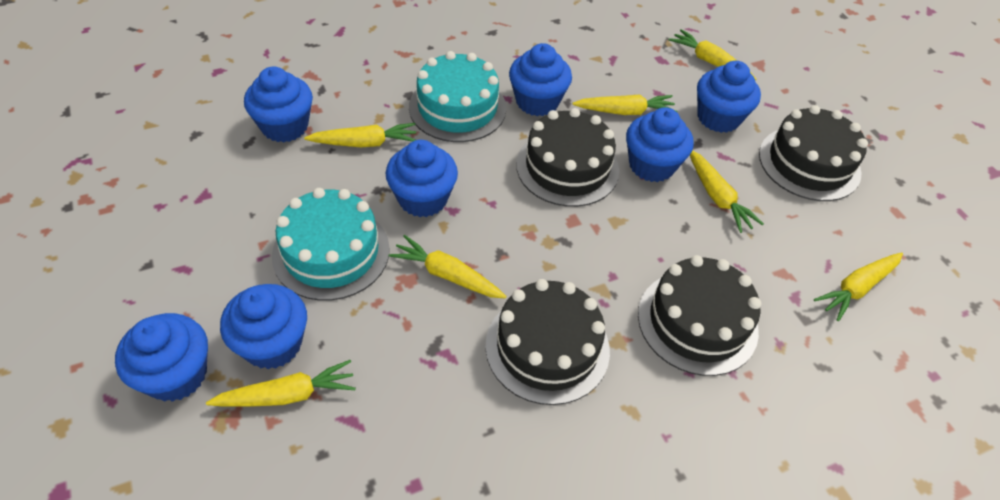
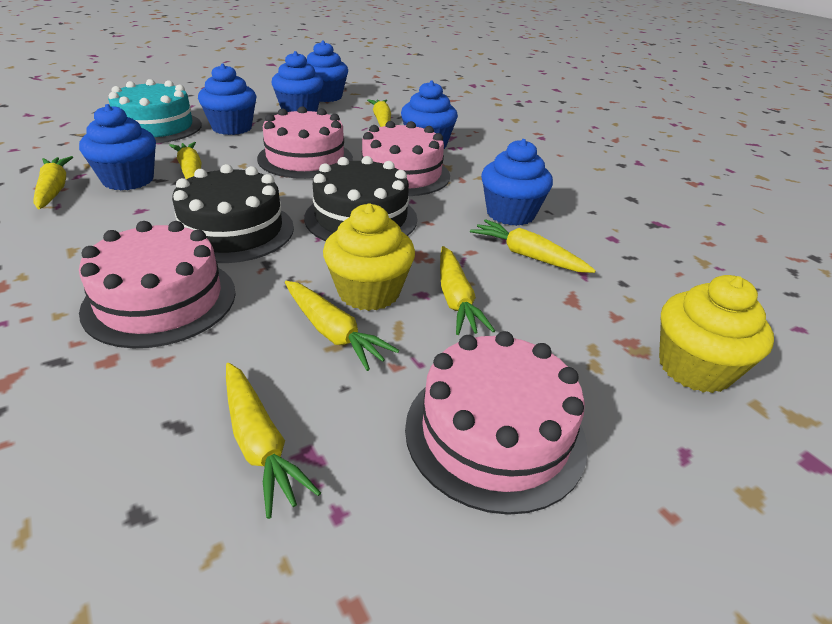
black cake: 4 -> 2
blue cupcake: 7 -> 6
pink cake: 0 -> 4
turquoise cake: 2 -> 1
yellow cupcake: 0 -> 2

